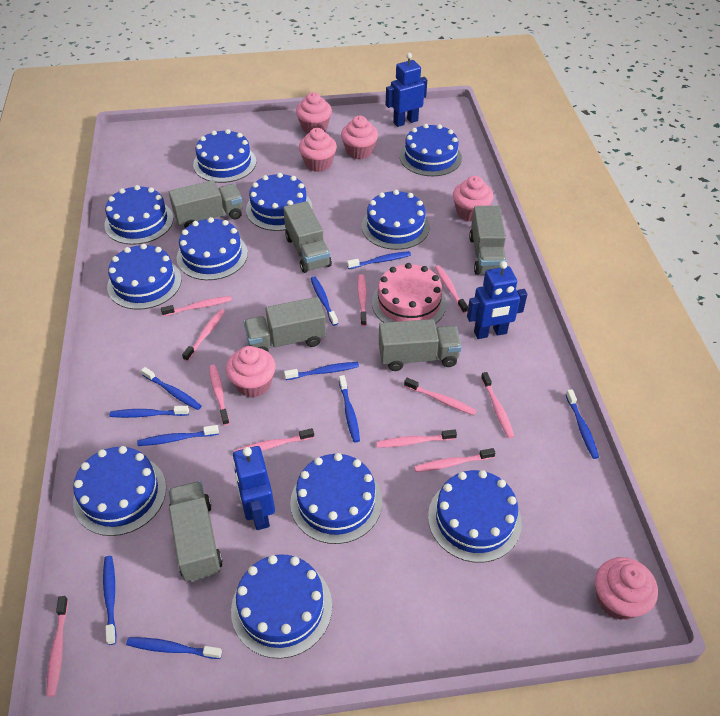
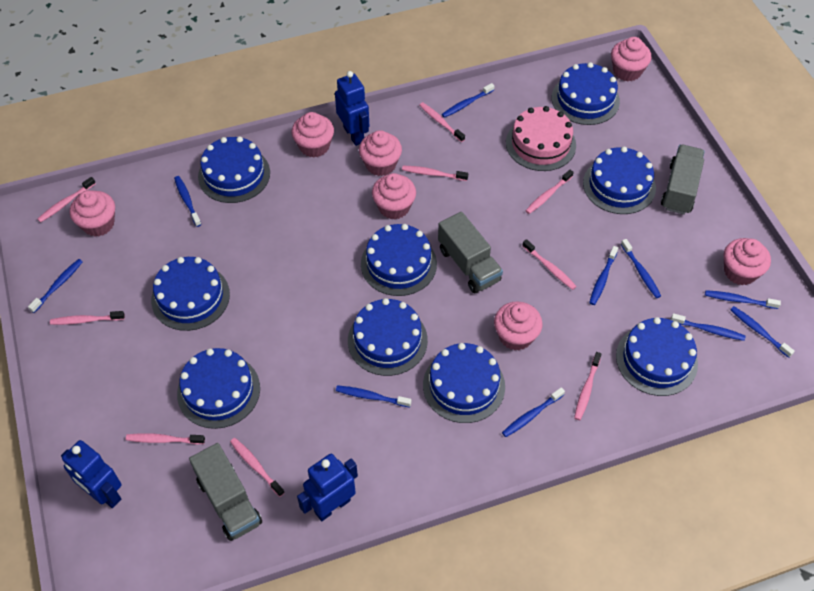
blue cake: 11 -> 9
grey truck: 6 -> 3
pink cupcake: 6 -> 7
pink toothbrush: 11 -> 9

